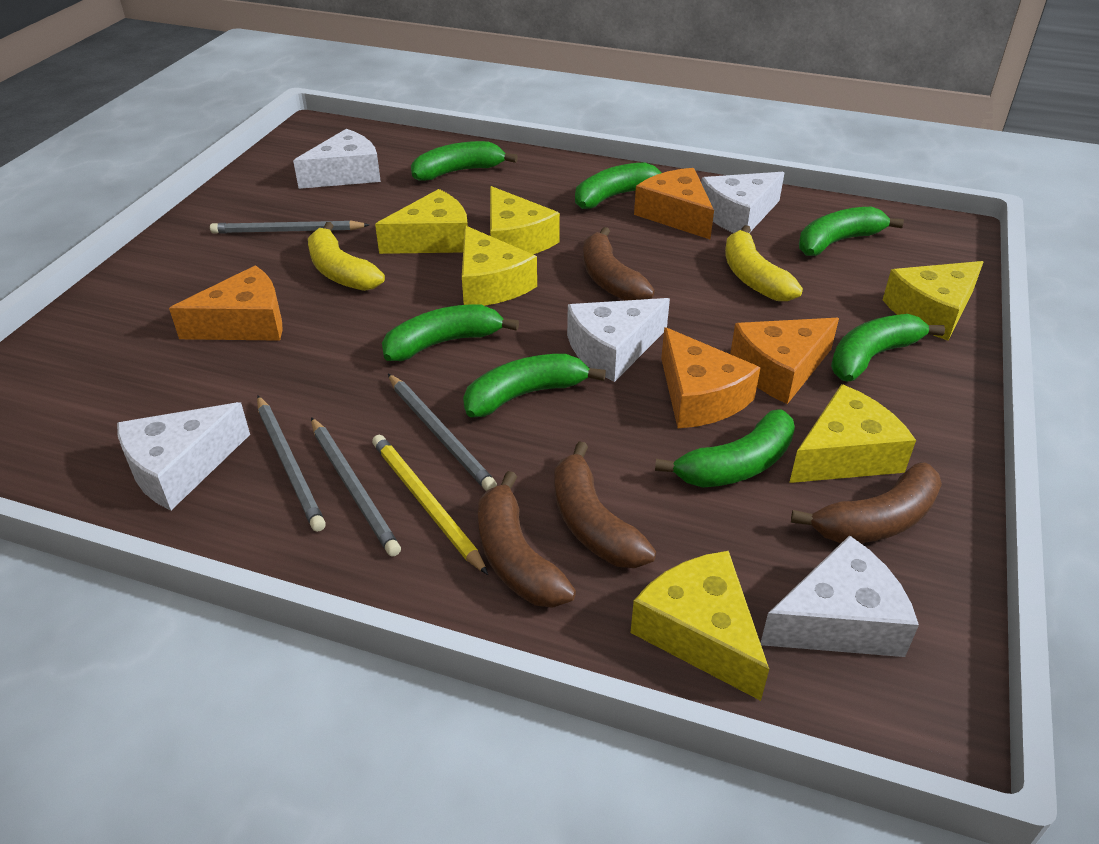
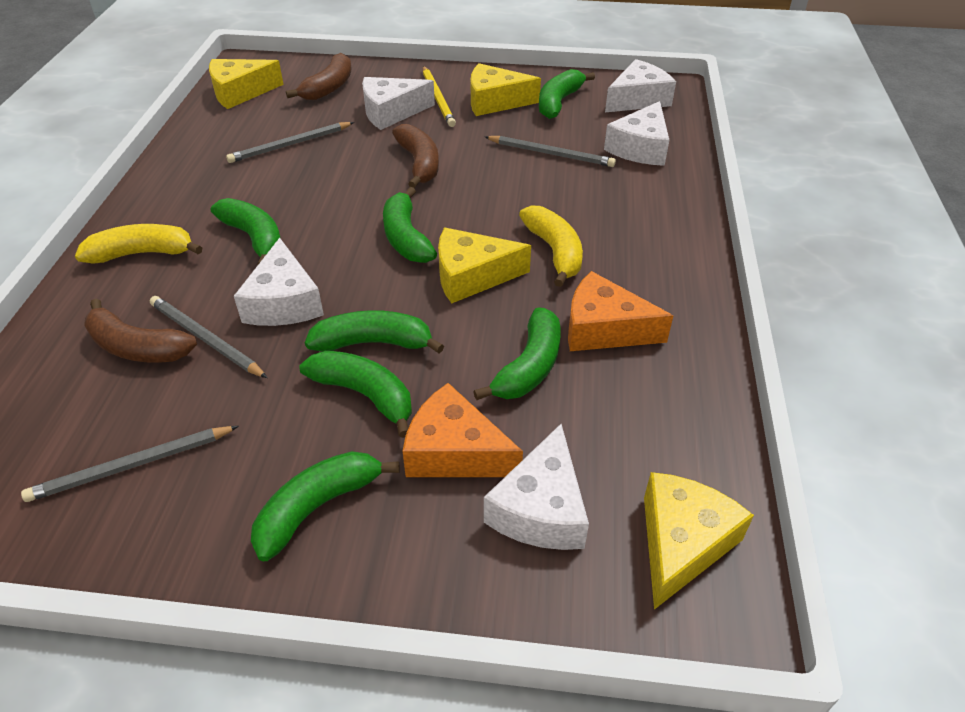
brown banana: 4 -> 3
orange cheese: 4 -> 2
yellow cheese: 6 -> 4

